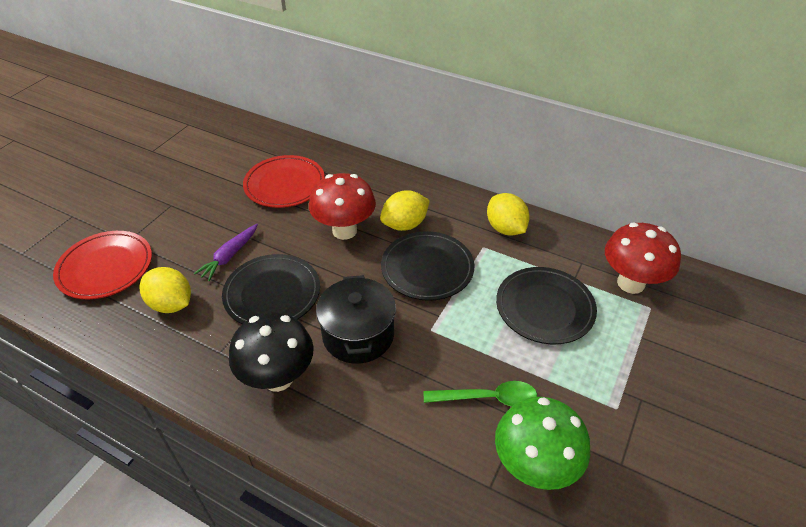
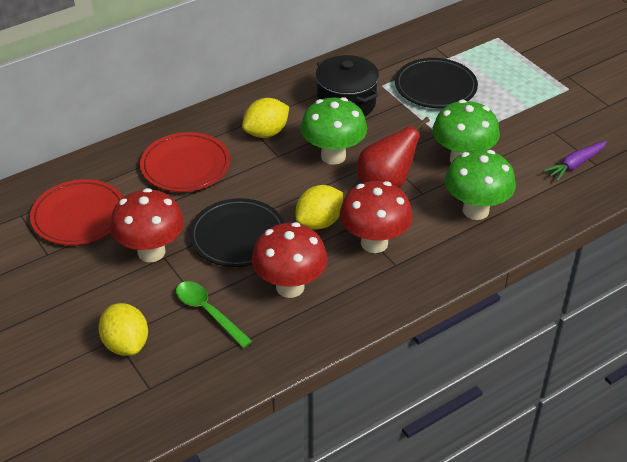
black mushroom: 1 -> 0
black plate: 3 -> 2
green mushroom: 1 -> 3
red mushroom: 2 -> 3
red pear: 0 -> 1

